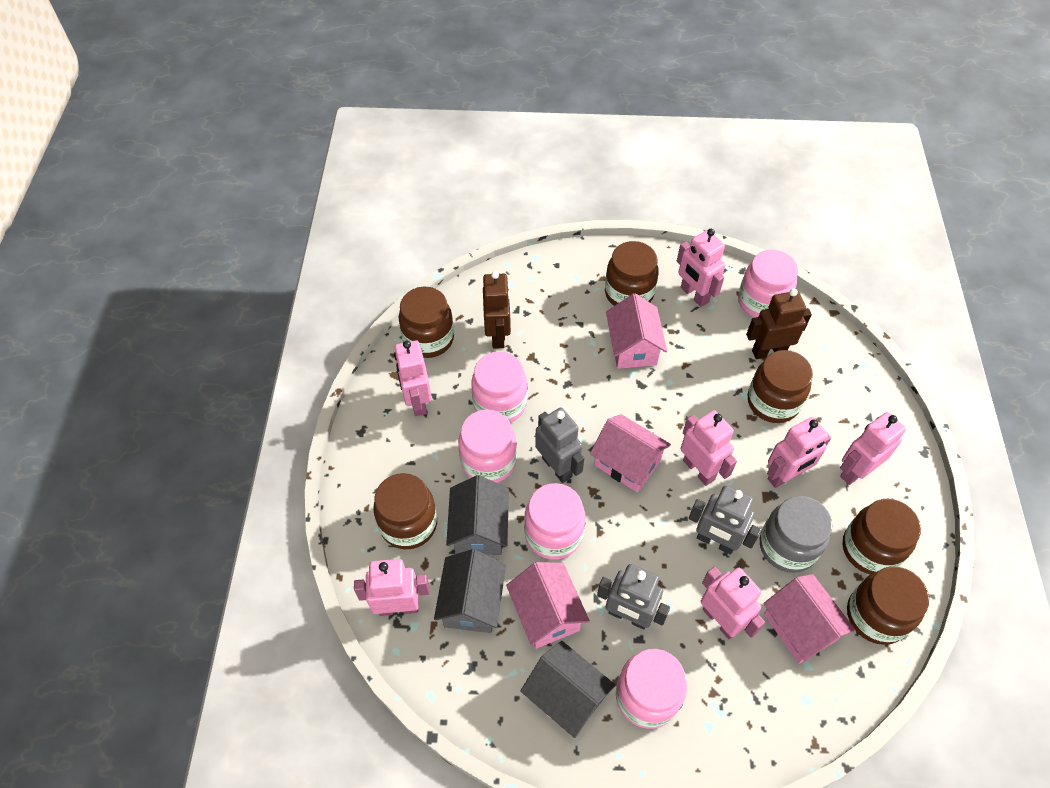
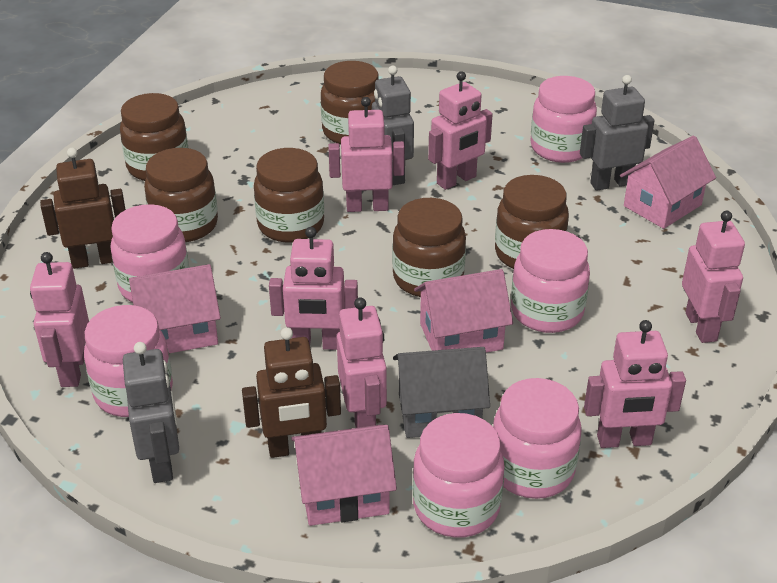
grey house: 3 -> 1
grey jar: 1 -> 0
pink jar: 5 -> 6

